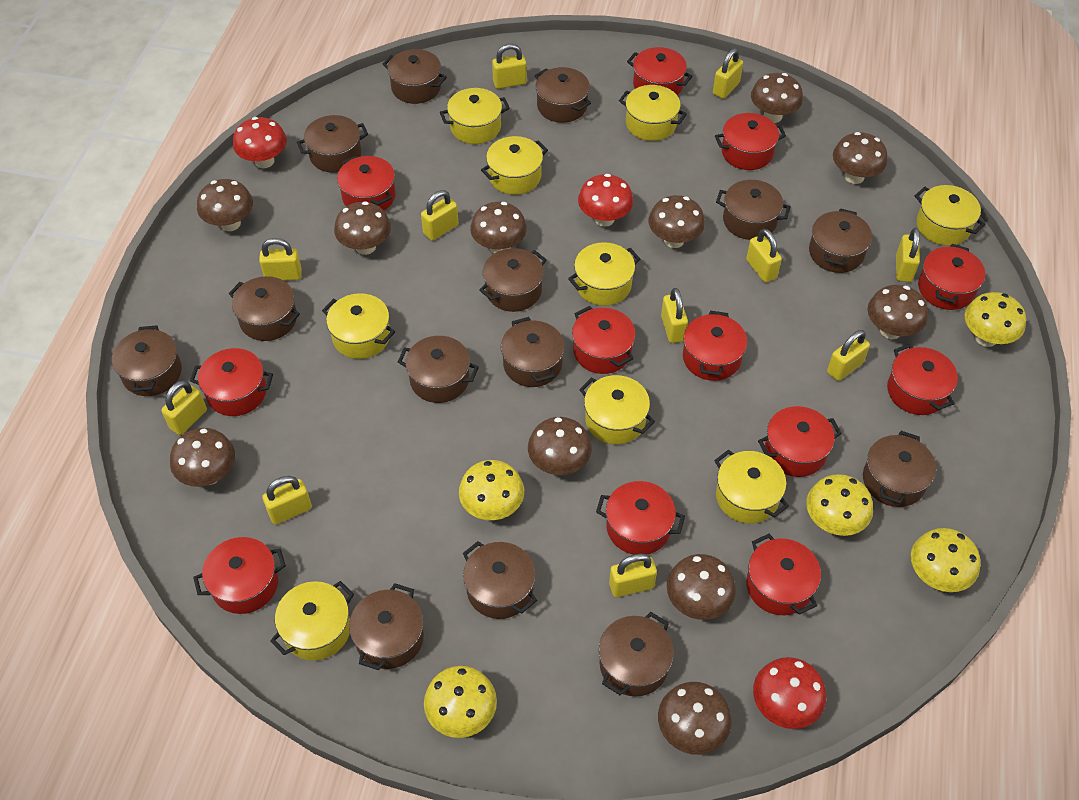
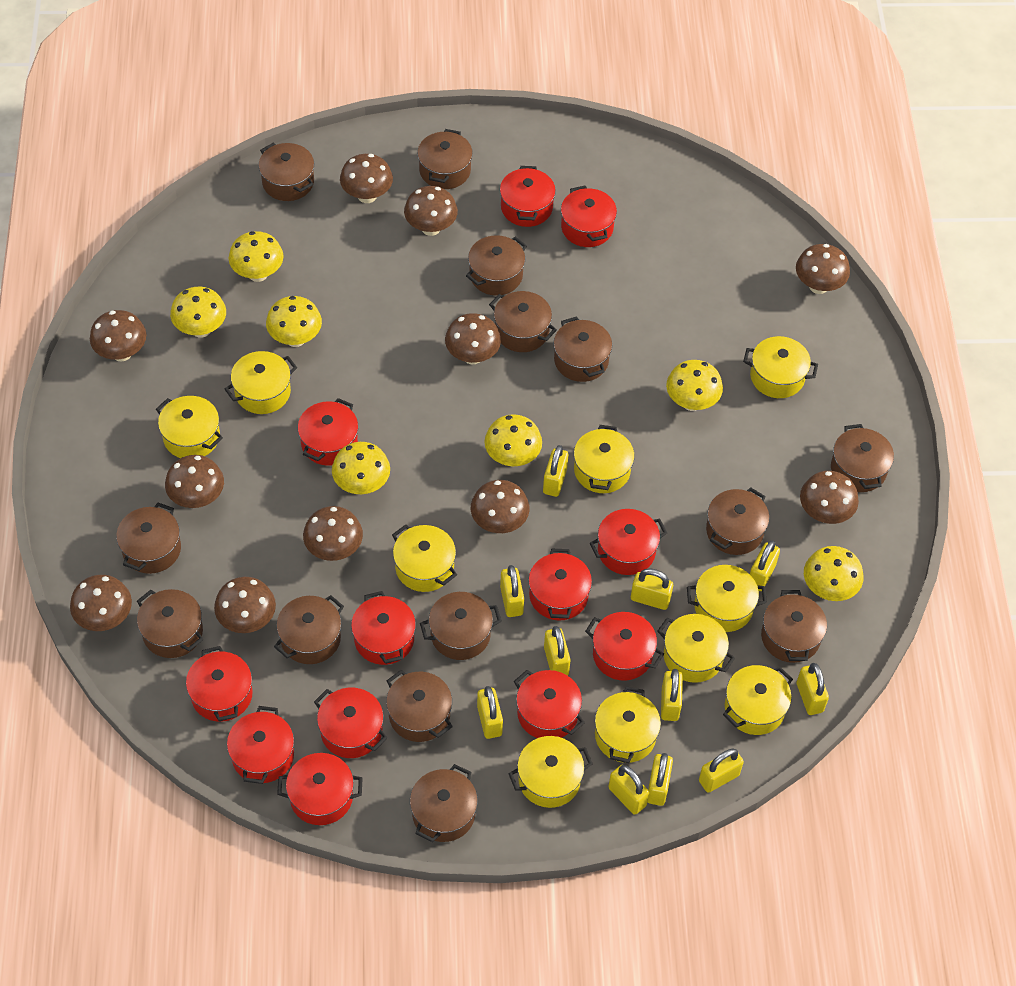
red mushroom: 3 -> 0
yellow mushroom: 5 -> 7
yellow pot: 9 -> 10

